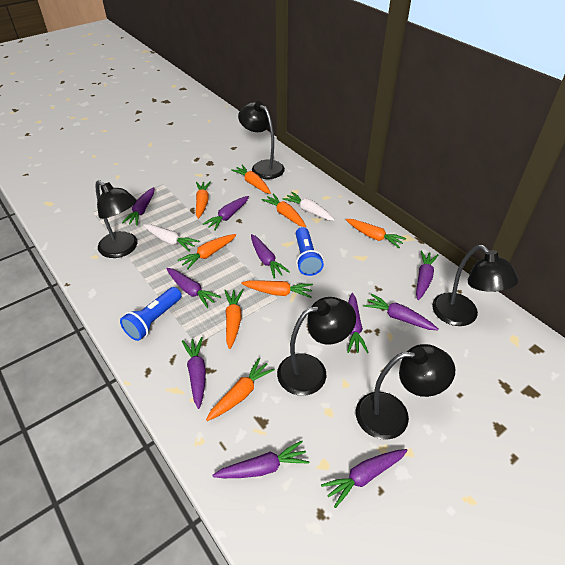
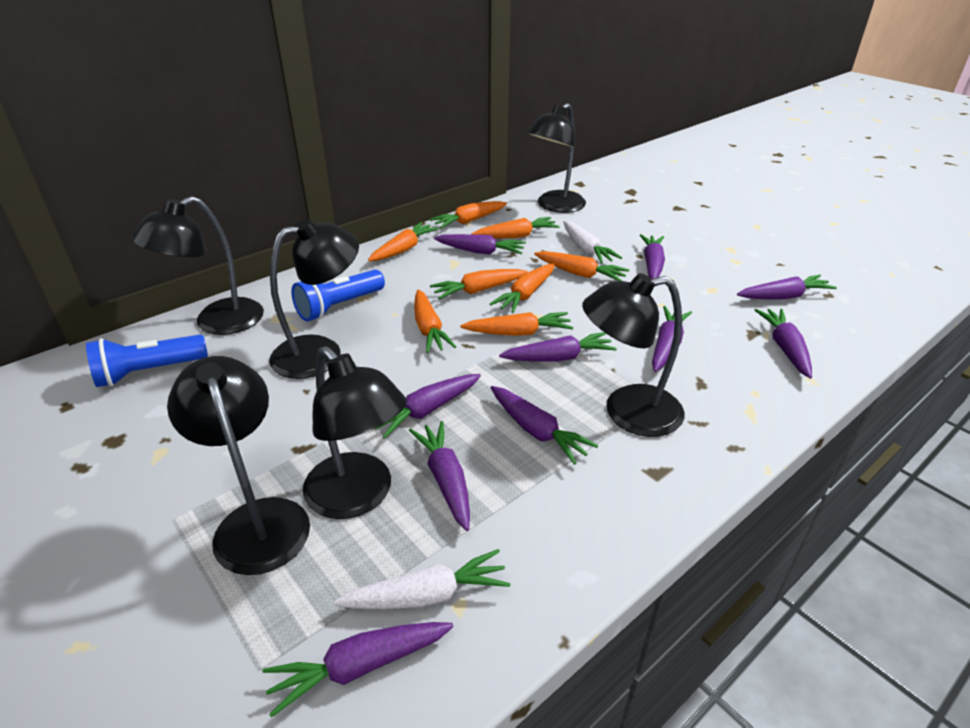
black lamp: 5 -> 6

